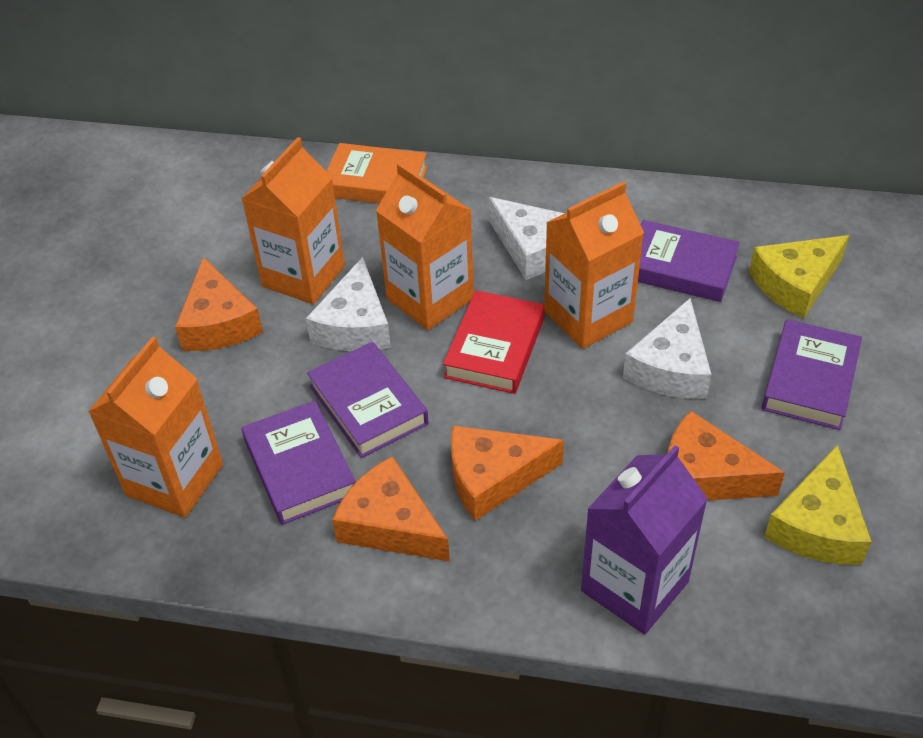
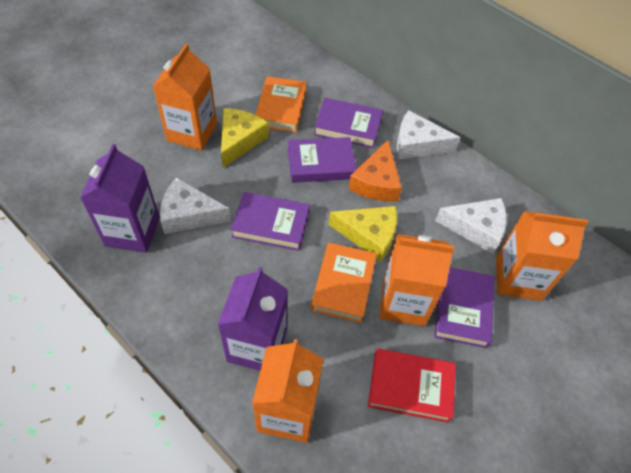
orange book: 1 -> 2
orange cheese: 4 -> 1
purple carton: 1 -> 2

